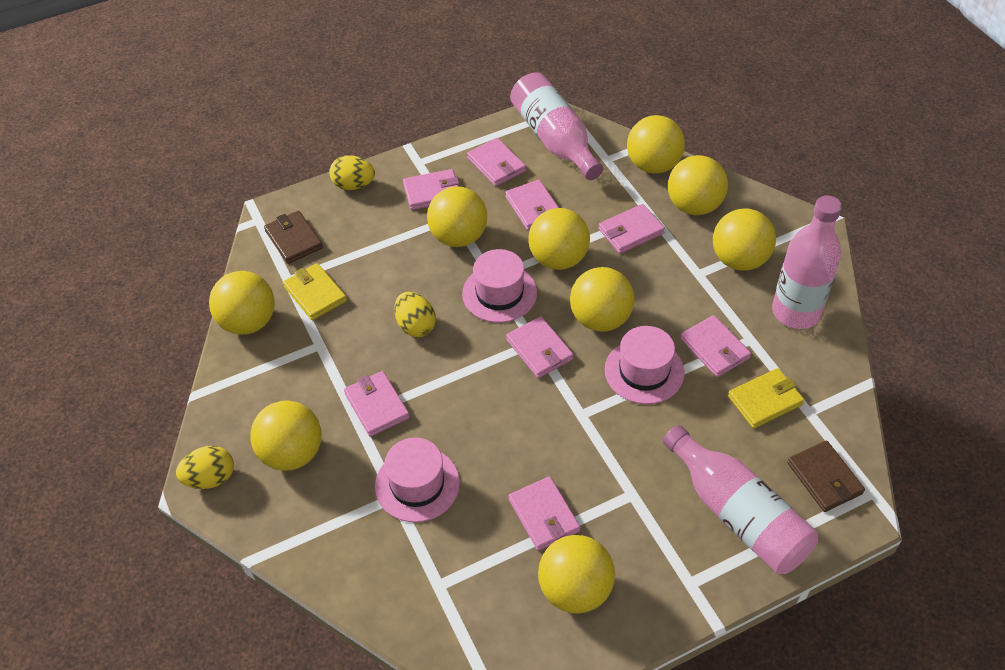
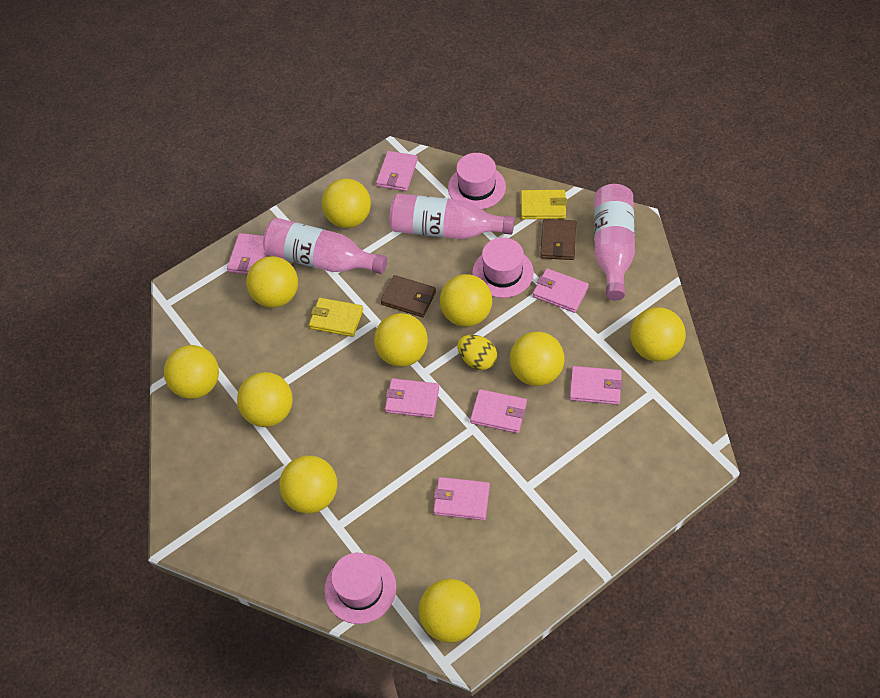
pink wallet: 8 -> 7
yellow ball: 9 -> 10
yellow egg: 3 -> 1

